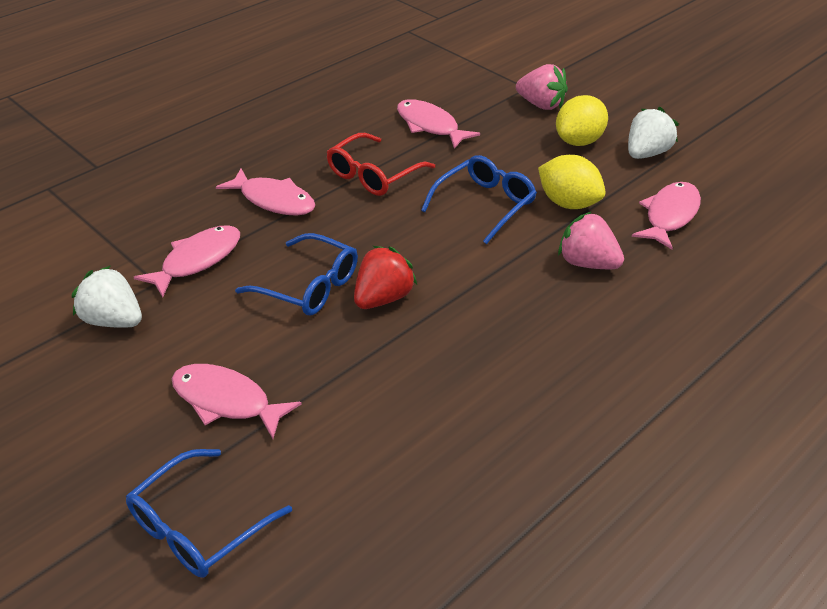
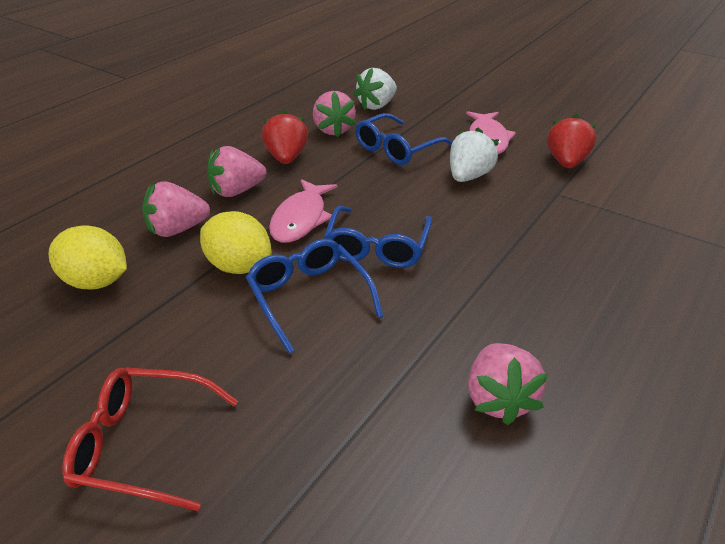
pink fish: 5 -> 2
pink strawberry: 2 -> 4
red strawberry: 1 -> 2

